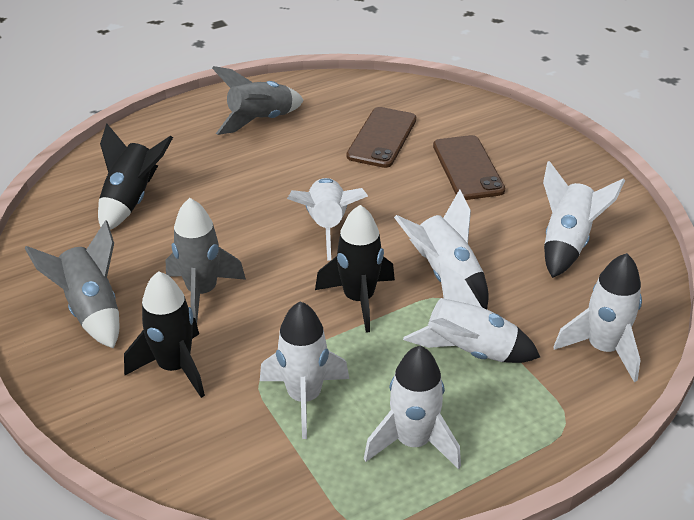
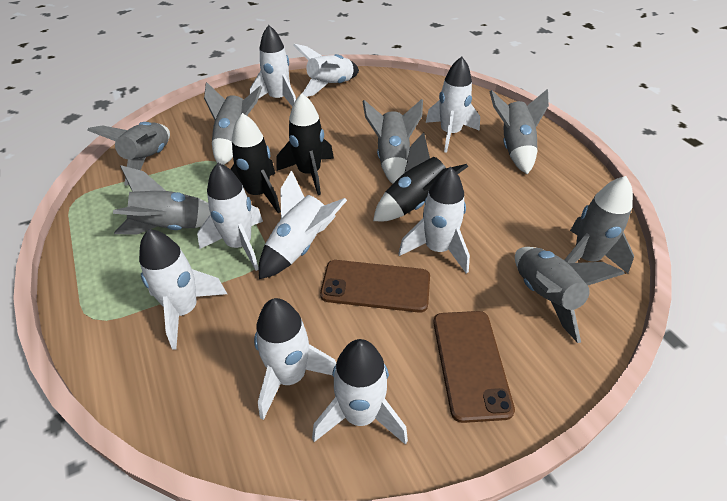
grey rocket: 3 -> 7
white rocket: 7 -> 9

